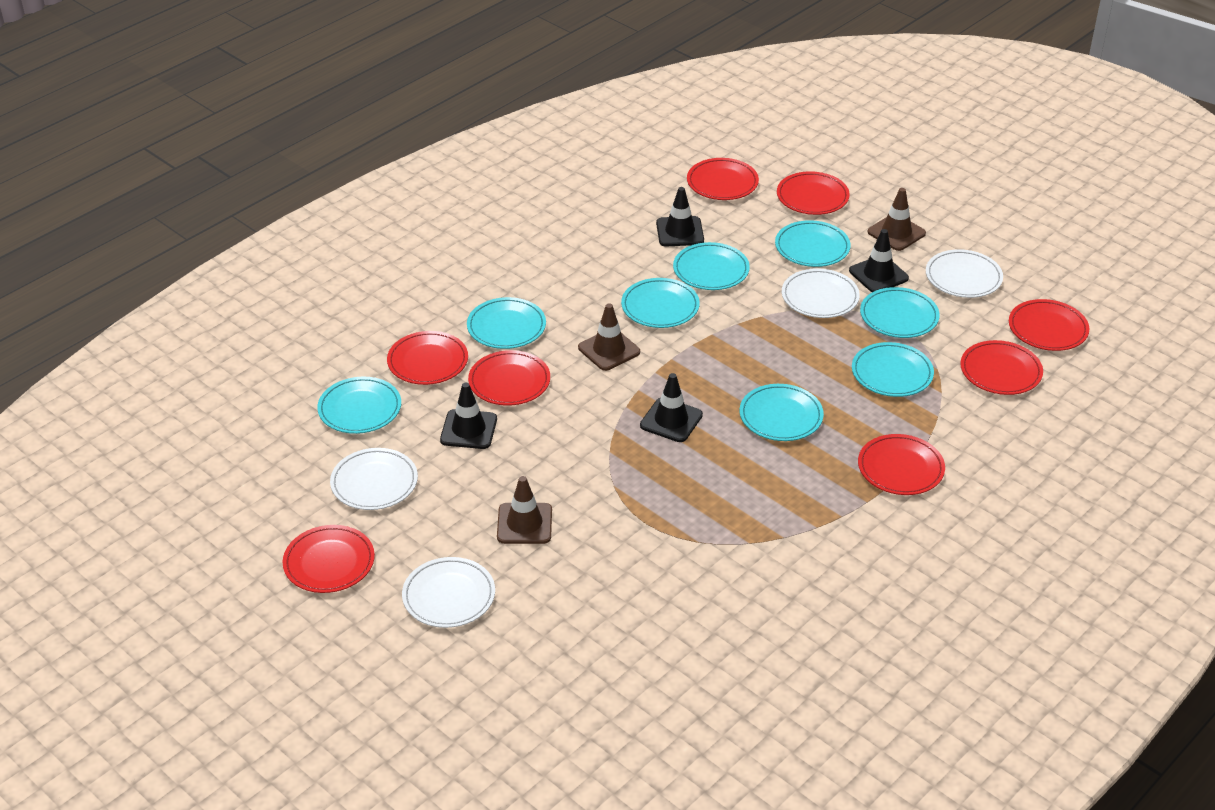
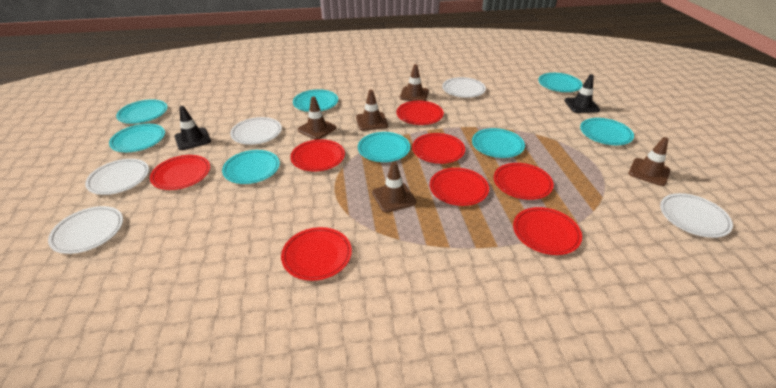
black traffic cone: 4 -> 2
brown traffic cone: 3 -> 5
white plate: 4 -> 5

